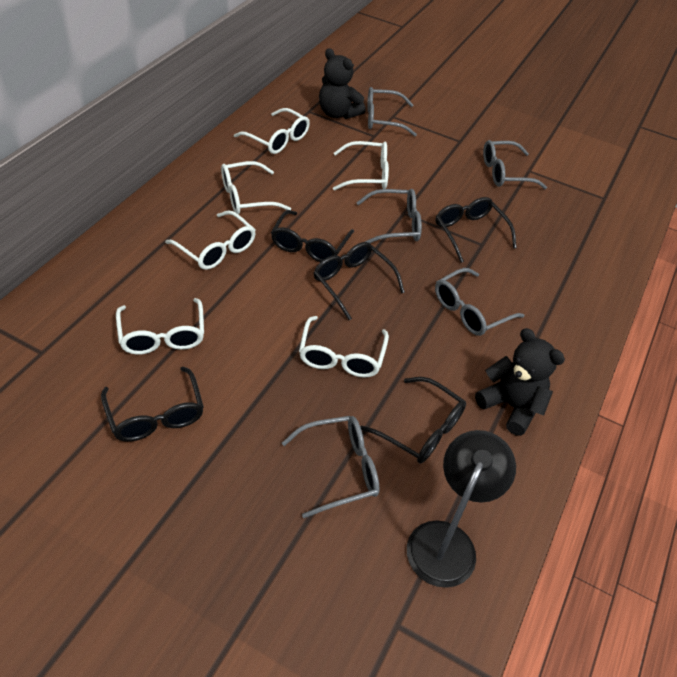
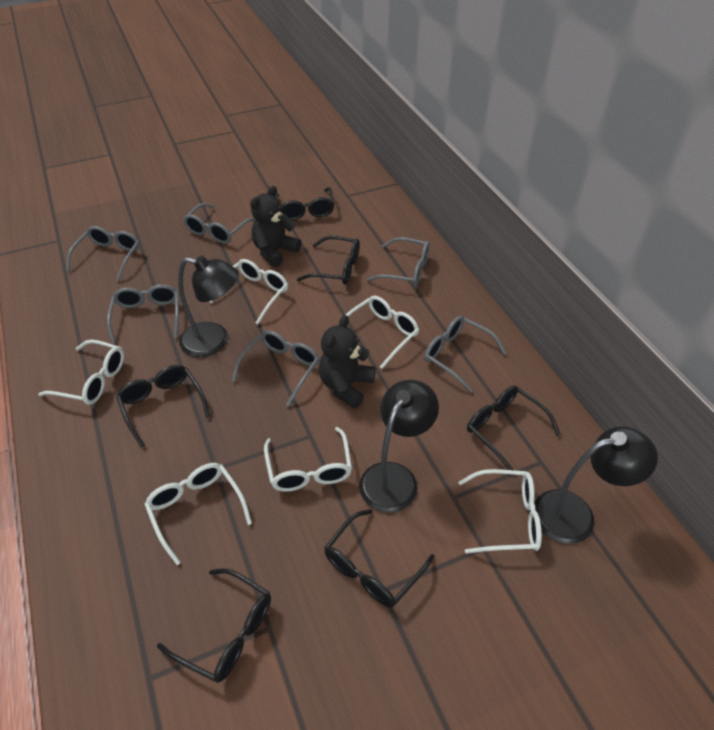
black glasses: 5 -> 6
black lamp: 1 -> 3
grey glasses: 5 -> 6

